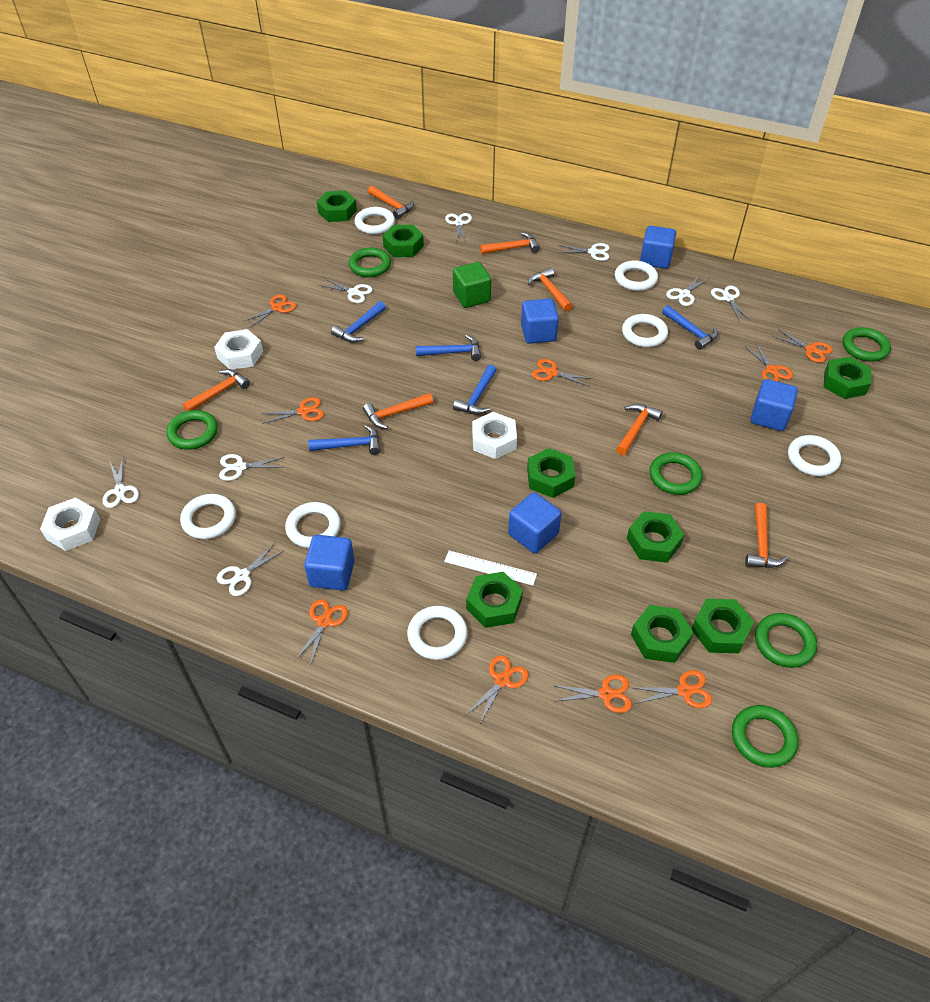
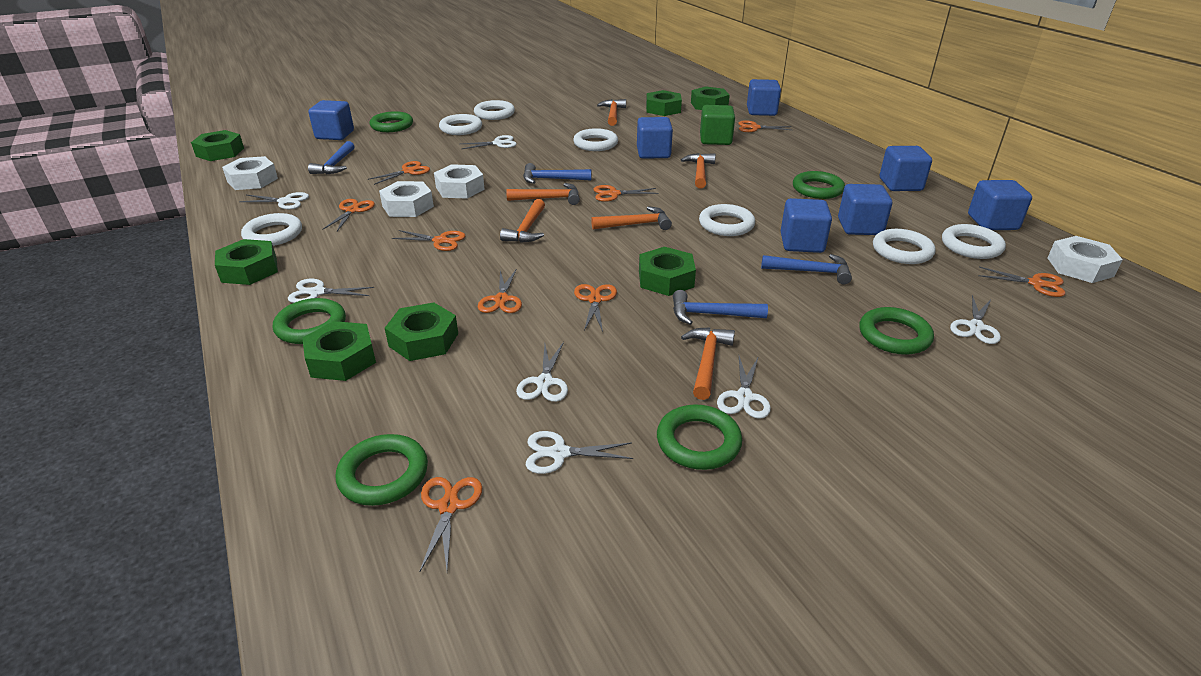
blue cube: 5 -> 7
blue hammer: 5 -> 4
green nut: 8 -> 7
orange hammer: 7 -> 6
white nut: 3 -> 4
white ruler: 1 -> 0
white scissors: 8 -> 7

